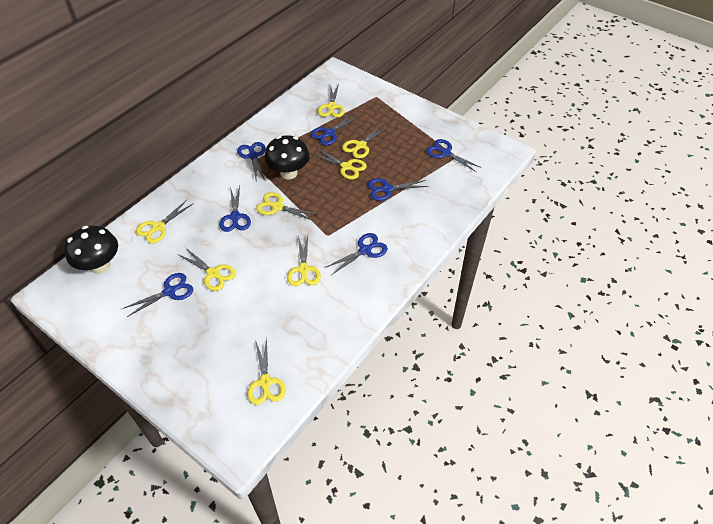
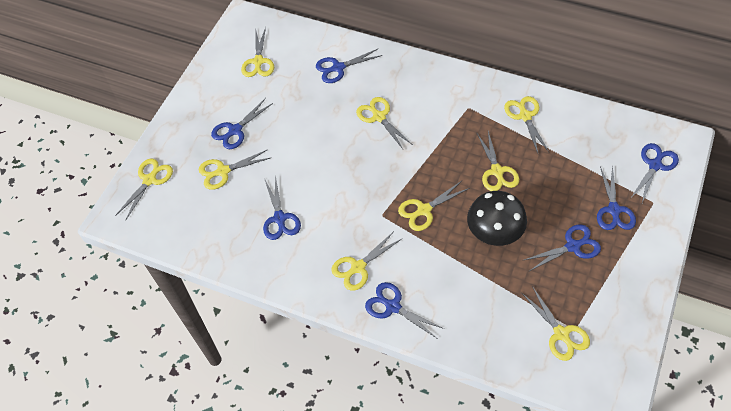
black mushroom: 2 -> 1
yellow scissors: 8 -> 9

